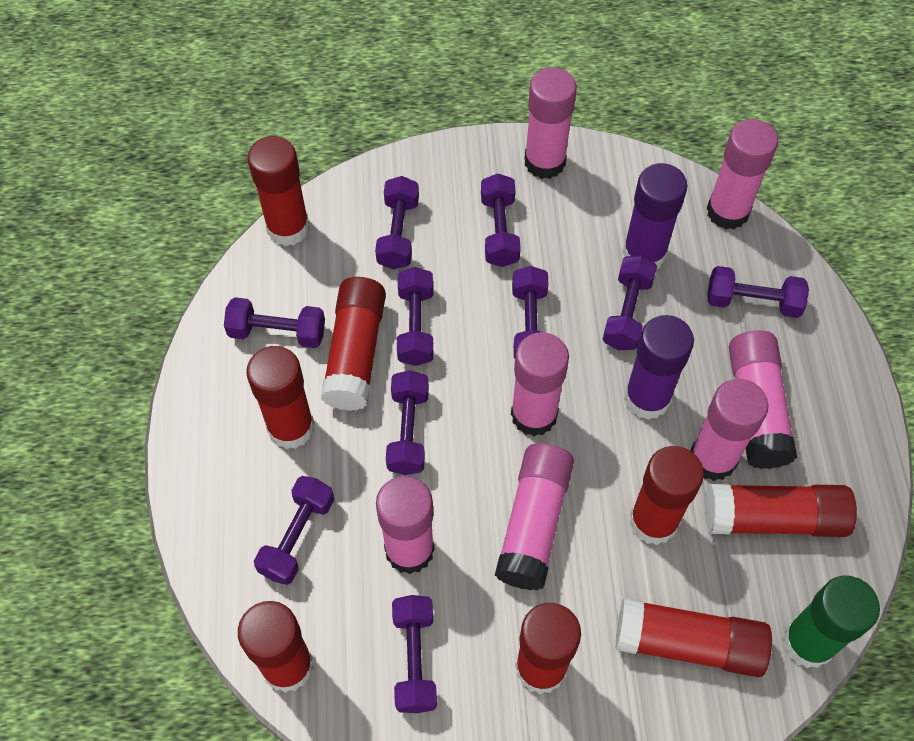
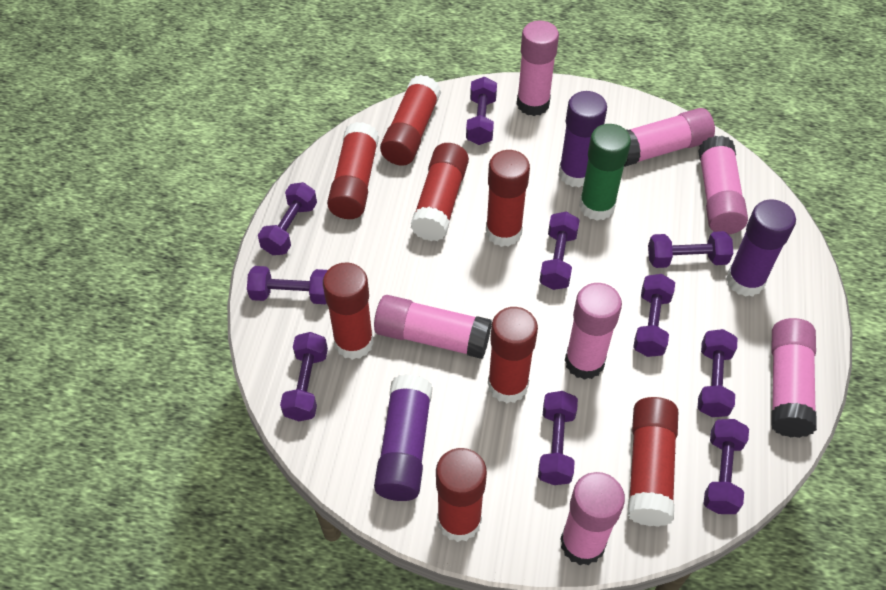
purple glue stick: 2 -> 3

